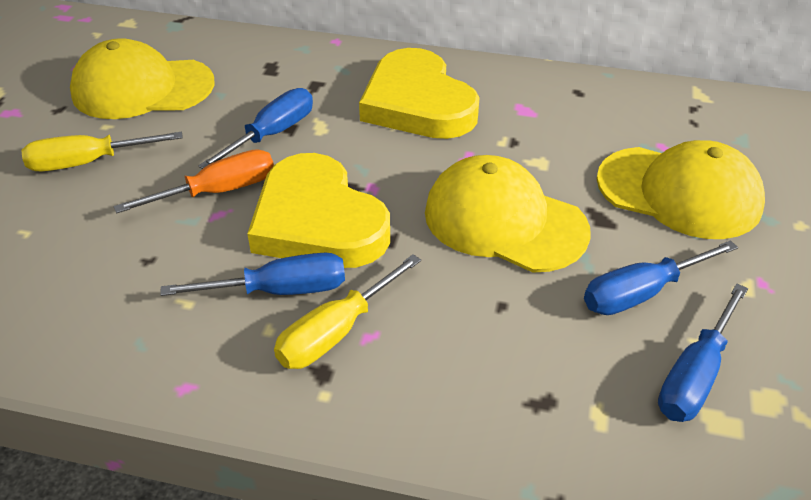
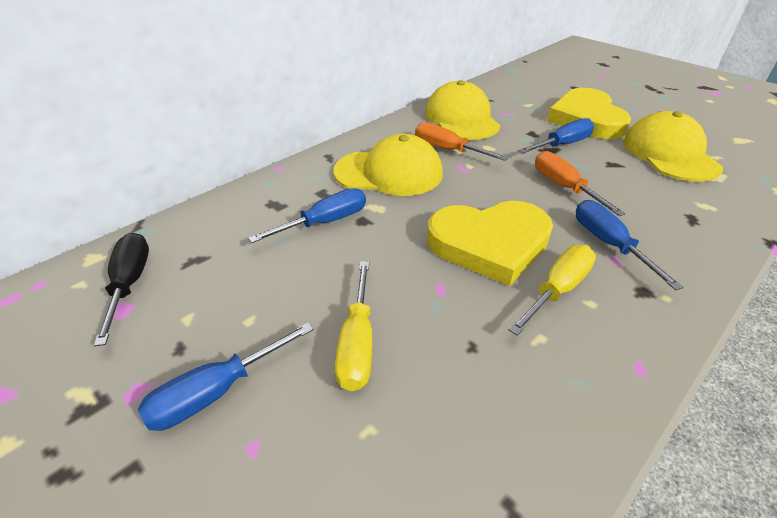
black screwdriver: 0 -> 1
orange screwdriver: 1 -> 2

